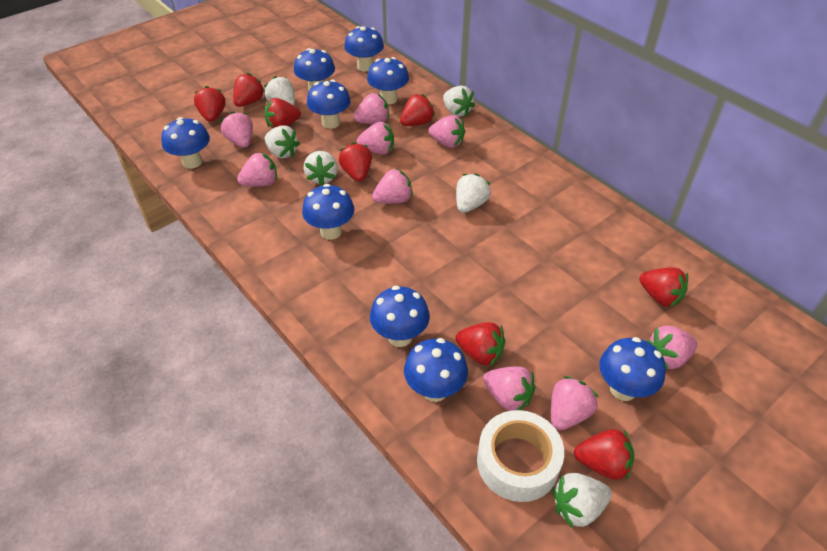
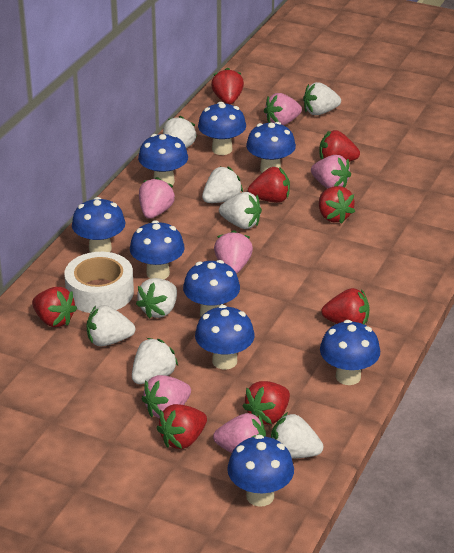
pink strawberry: 9 -> 6
white strawberry: 6 -> 8

